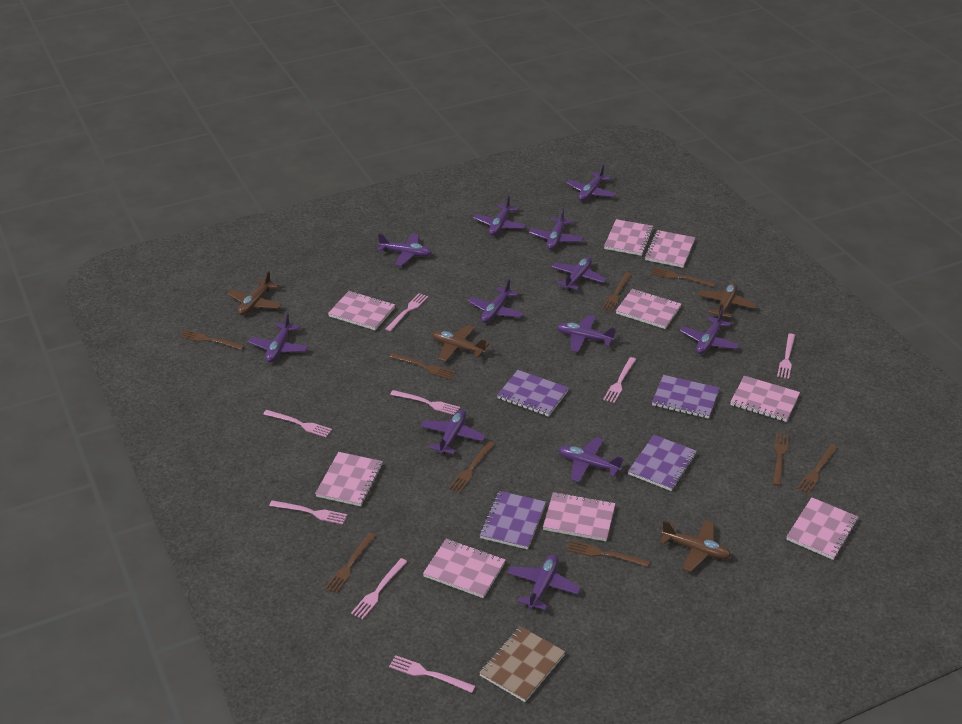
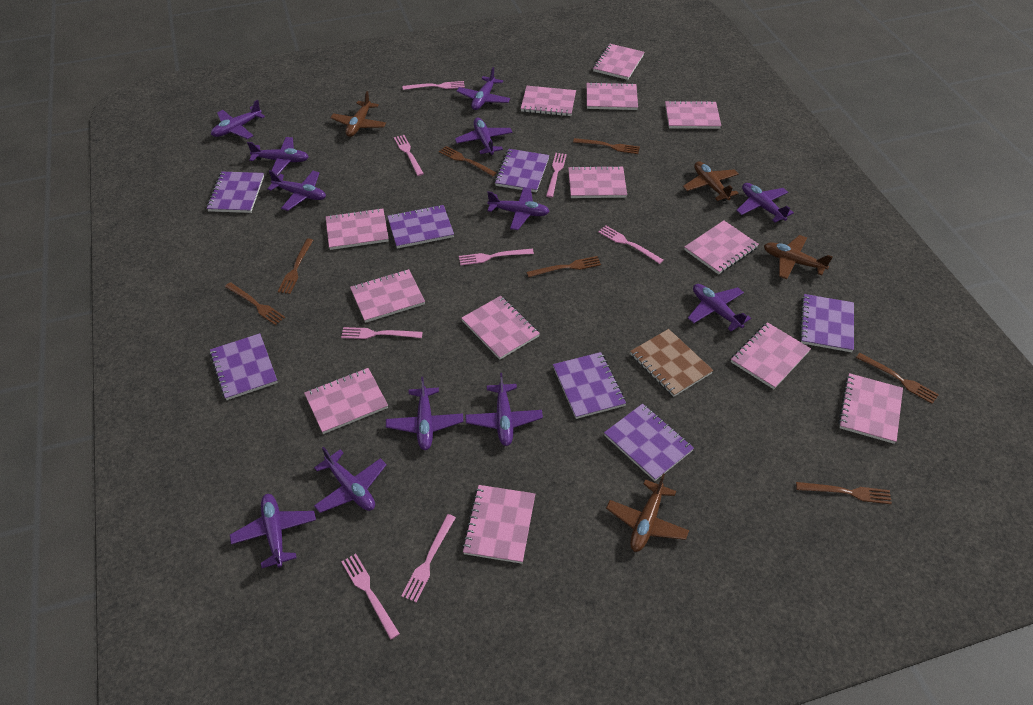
brown fork: 9 -> 7
pink notebook: 9 -> 13
purple notebook: 4 -> 7

